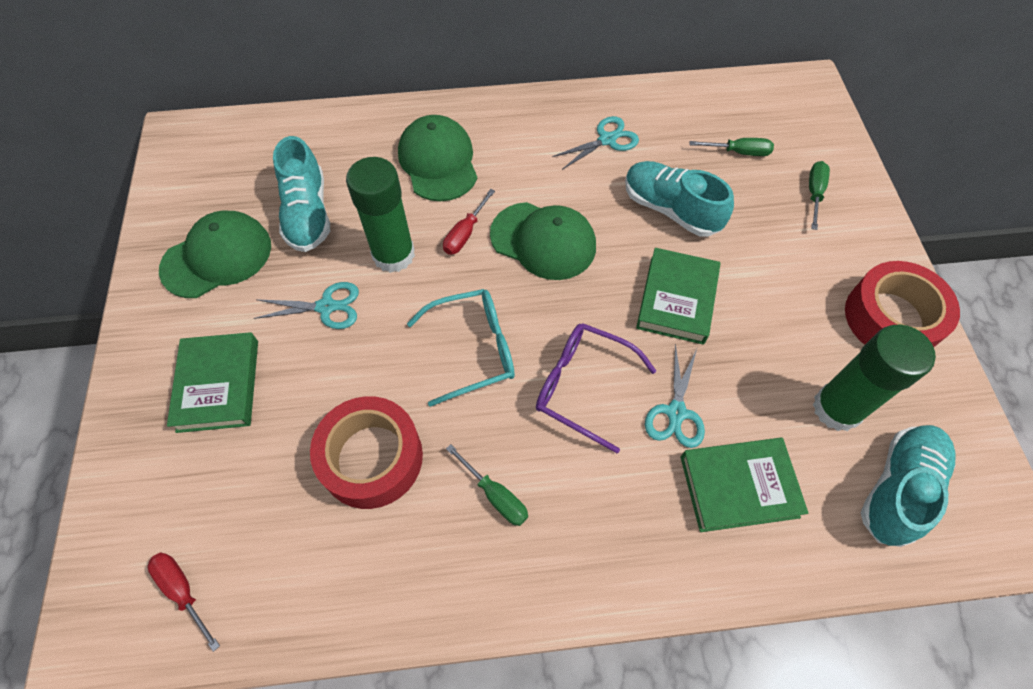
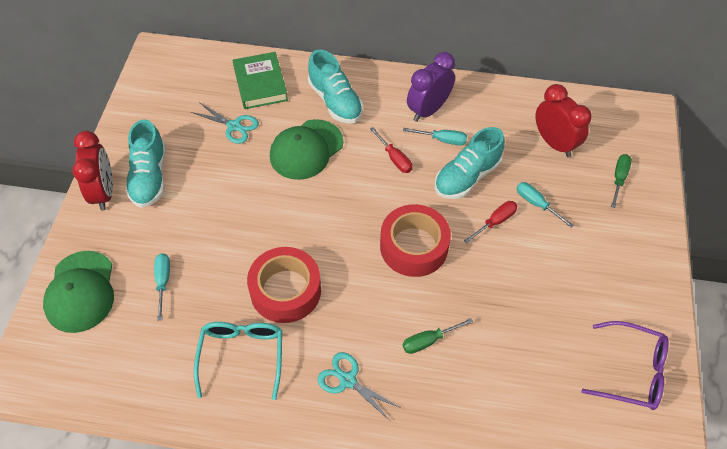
green book: 3 -> 1
green cap: 3 -> 2
green glue stick: 2 -> 0
green screwdriver: 3 -> 2
purple clock: 0 -> 1
red clock: 0 -> 2
turquoise scissors: 3 -> 2
turquoise screwdriver: 0 -> 3

